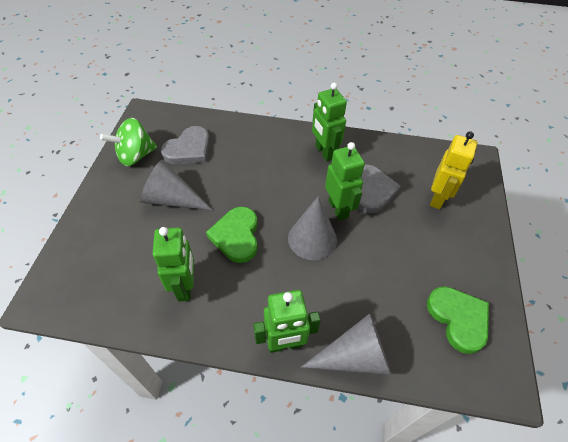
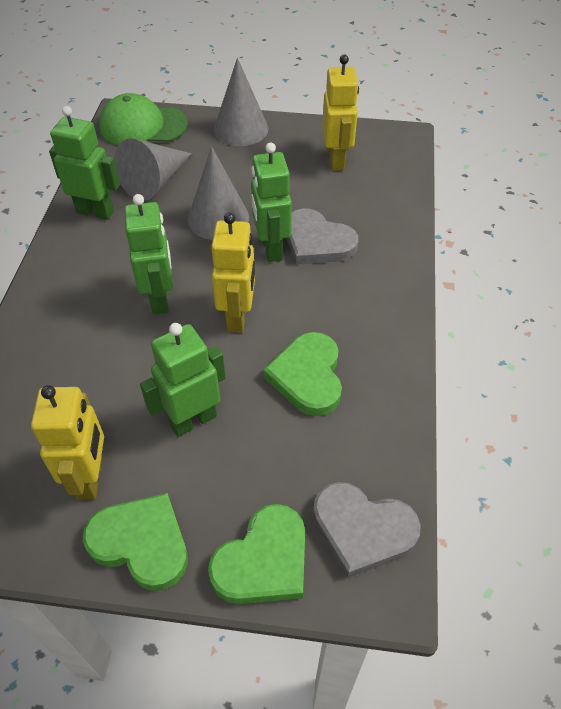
green cap: 0 -> 1
green heart: 2 -> 3
green spinning top: 1 -> 0
yellow robot: 1 -> 3

